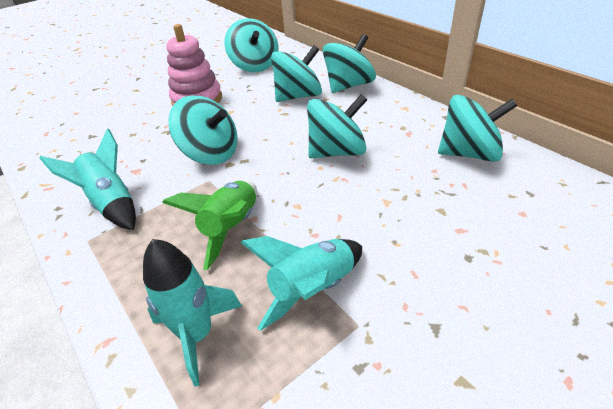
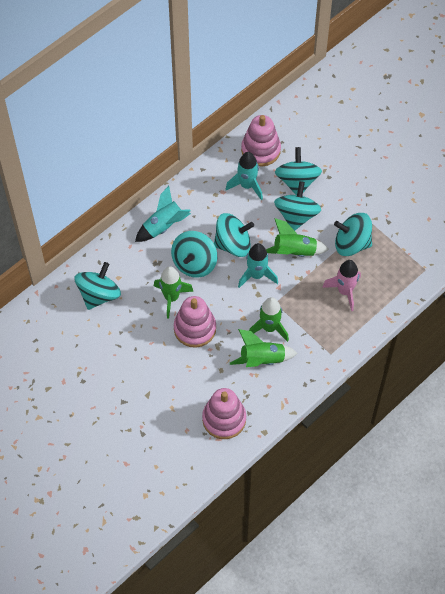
green rocket: 1 -> 4
pink rocket: 0 -> 1
pink stacking toy: 1 -> 3

